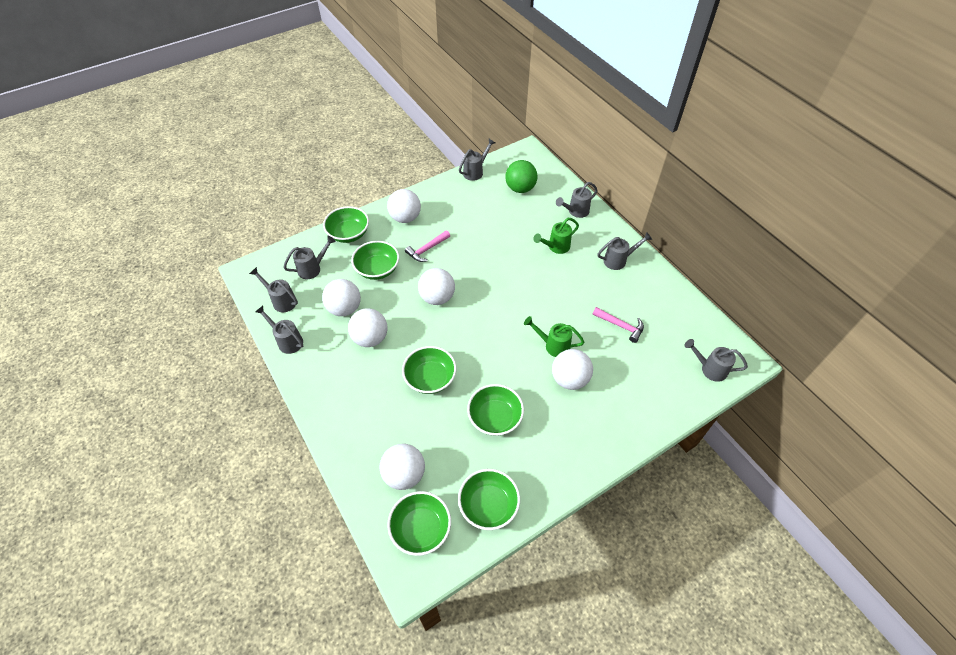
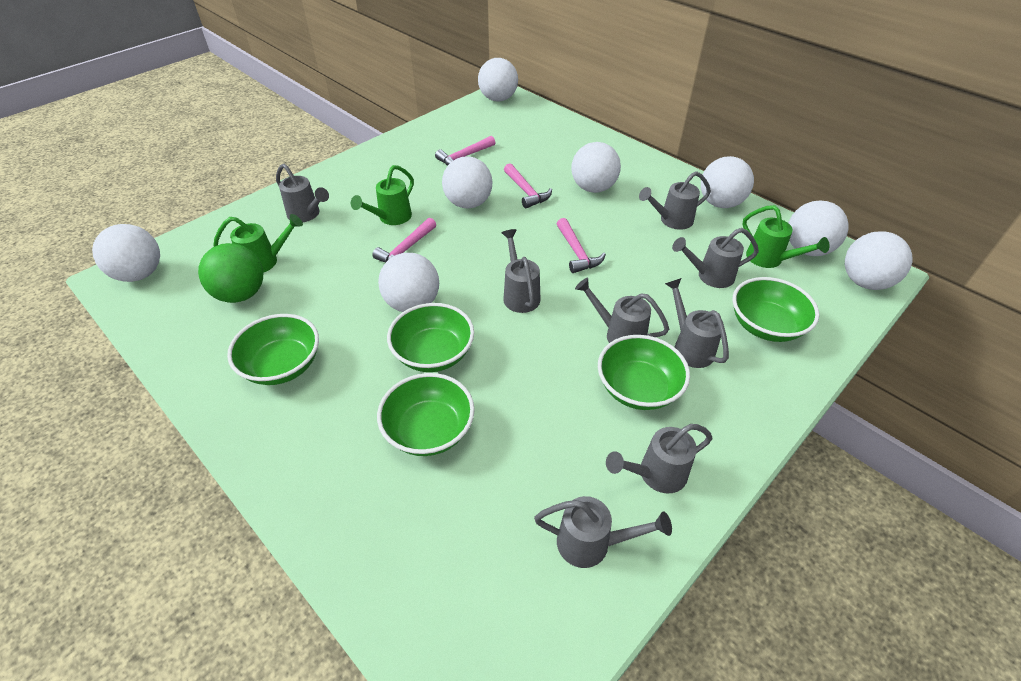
green bowl: 6 -> 5
green watering can: 2 -> 3
grey watering can: 7 -> 8
pink hammer: 2 -> 4
white ball: 6 -> 8

